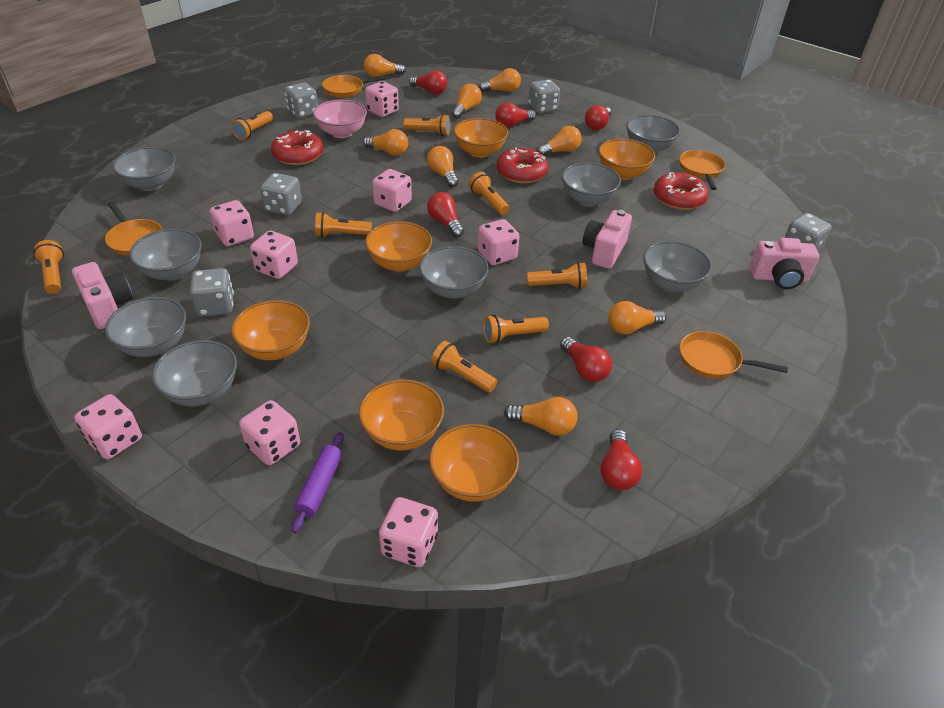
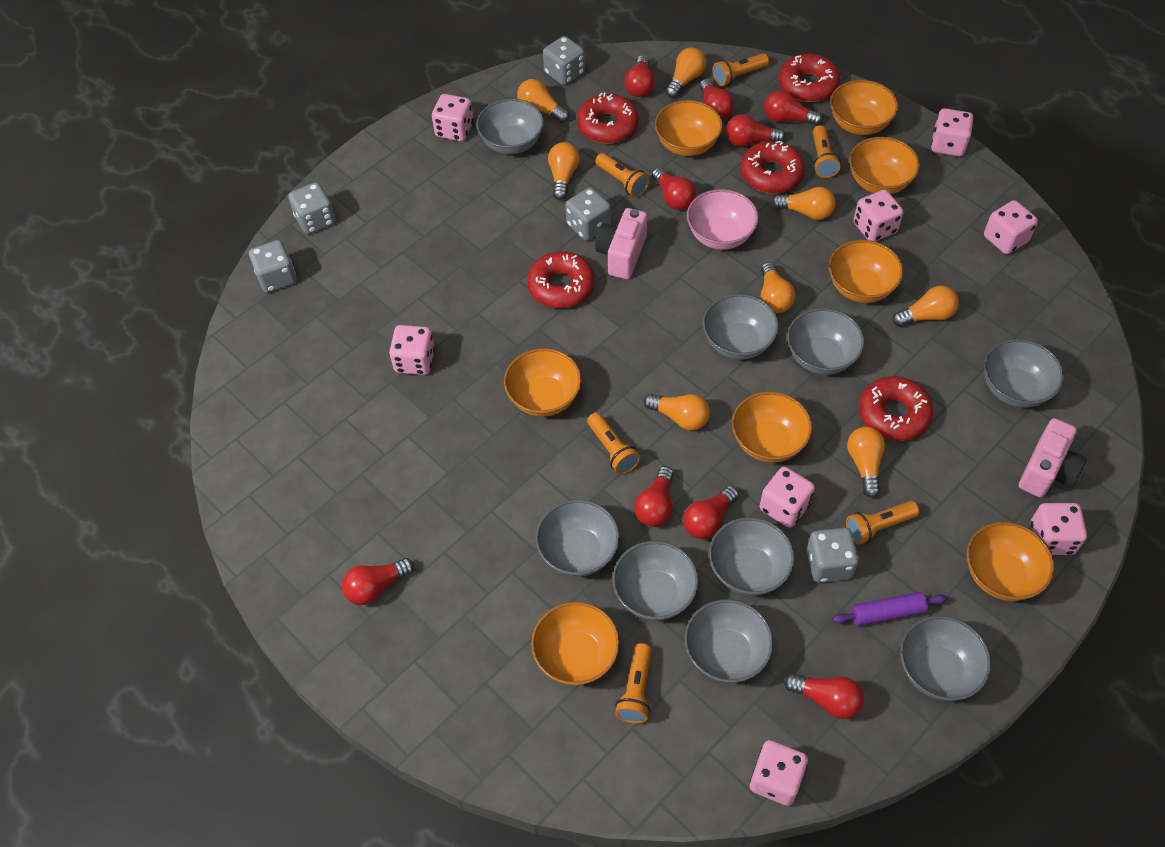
grey bowl: 8 -> 9
orange bowl: 6 -> 8
orange flashlight: 8 -> 6
orange pan: 4 -> 0
pink camera: 3 -> 2
red donut: 3 -> 5
red light bulb: 6 -> 9

